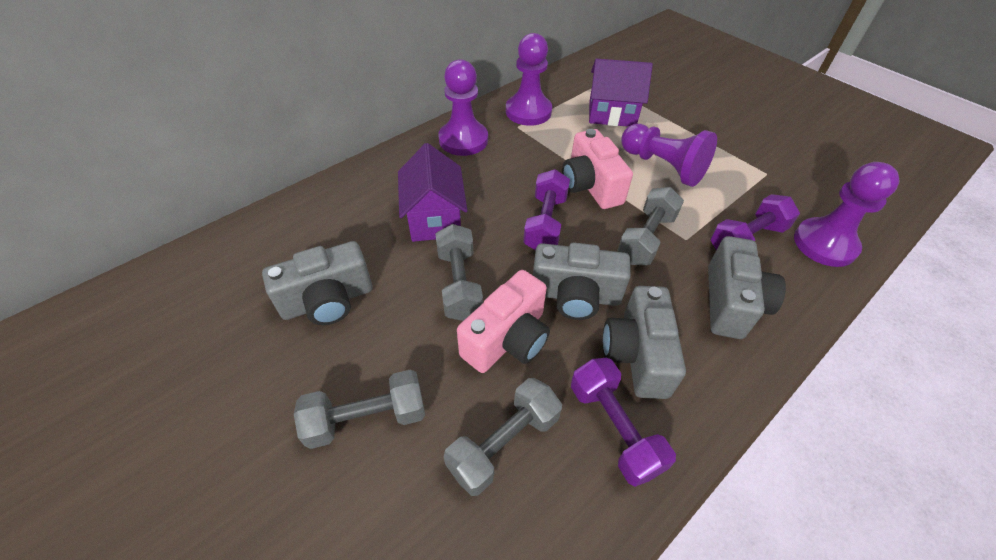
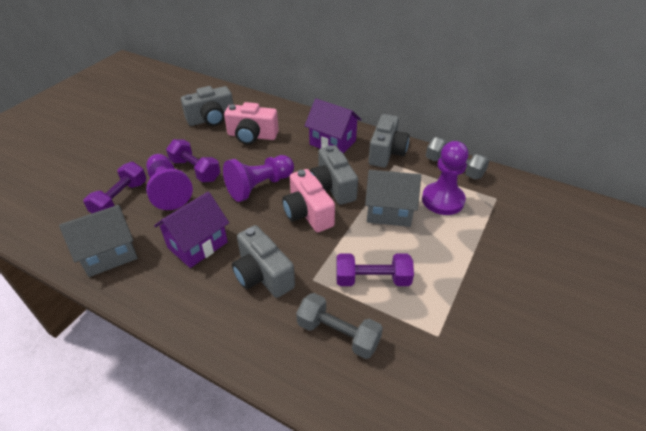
grey dumbbell: 4 -> 2
grey house: 0 -> 2
purple pawn: 4 -> 3

